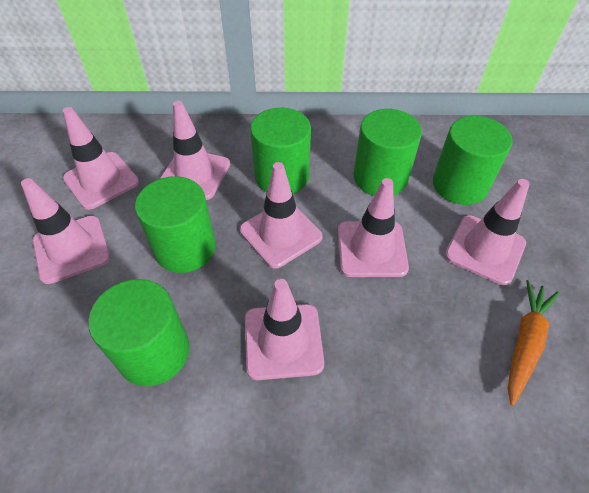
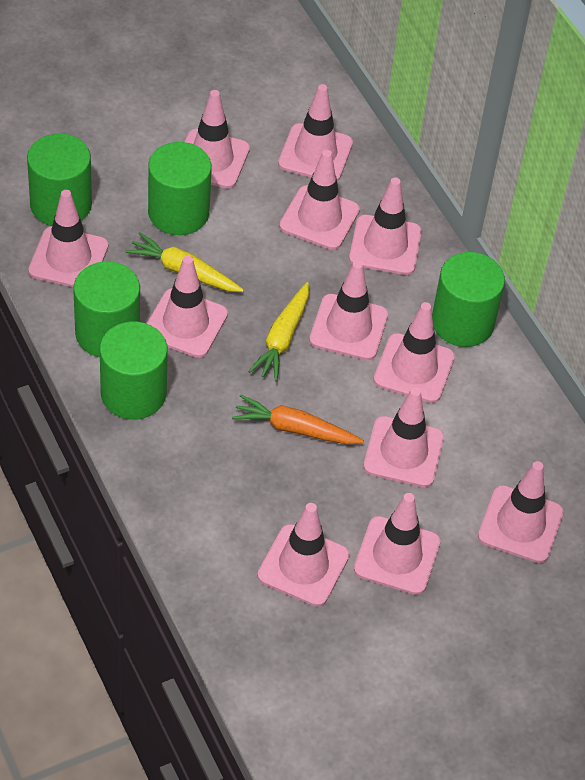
pink traffic cone: 7 -> 12
yellow carrot: 0 -> 2

